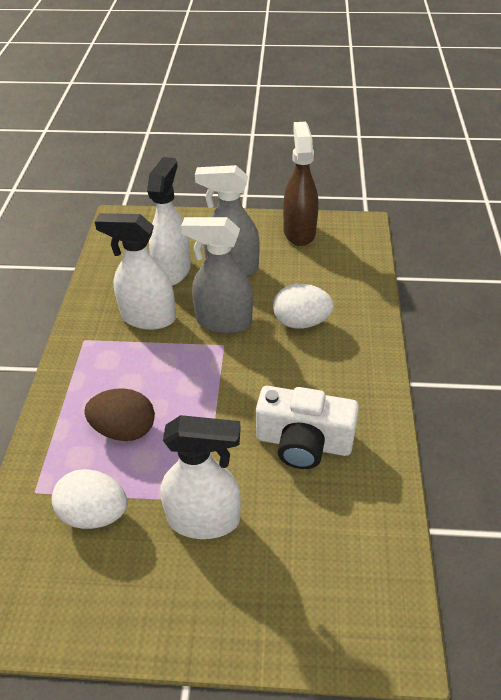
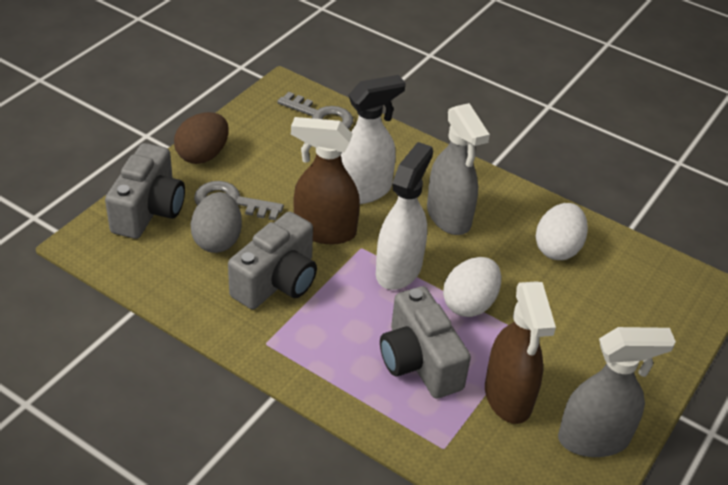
brown spray bottle: 1 -> 2
grey camera: 0 -> 3
grey egg: 0 -> 1
grey key: 0 -> 2
white camera: 1 -> 0
white spray bottle: 3 -> 2

